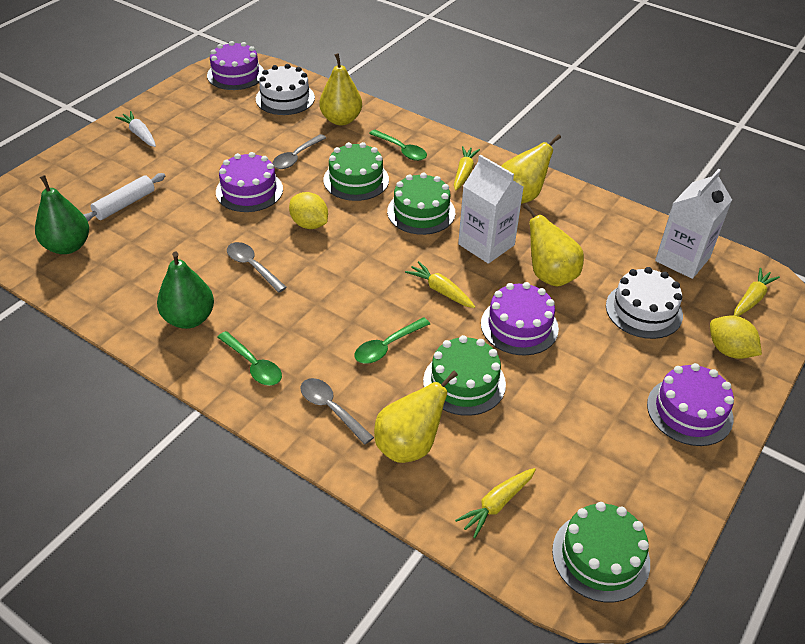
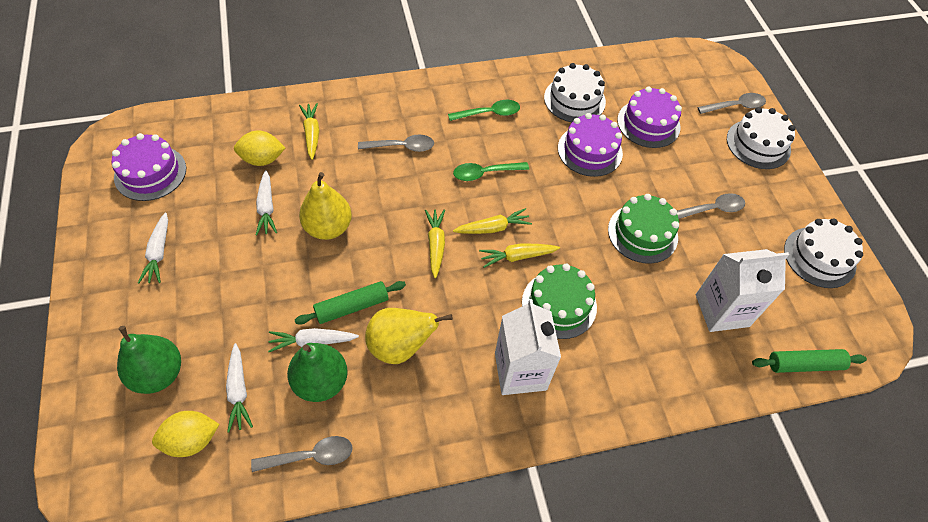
green cake: 4 -> 2
green rolling pin: 0 -> 2
green spoon: 3 -> 2
grey spoon: 3 -> 4
purple cake: 4 -> 3
white cake: 2 -> 3
white carrot: 1 -> 4
white rolling pin: 1 -> 0
yellow pear: 4 -> 2

